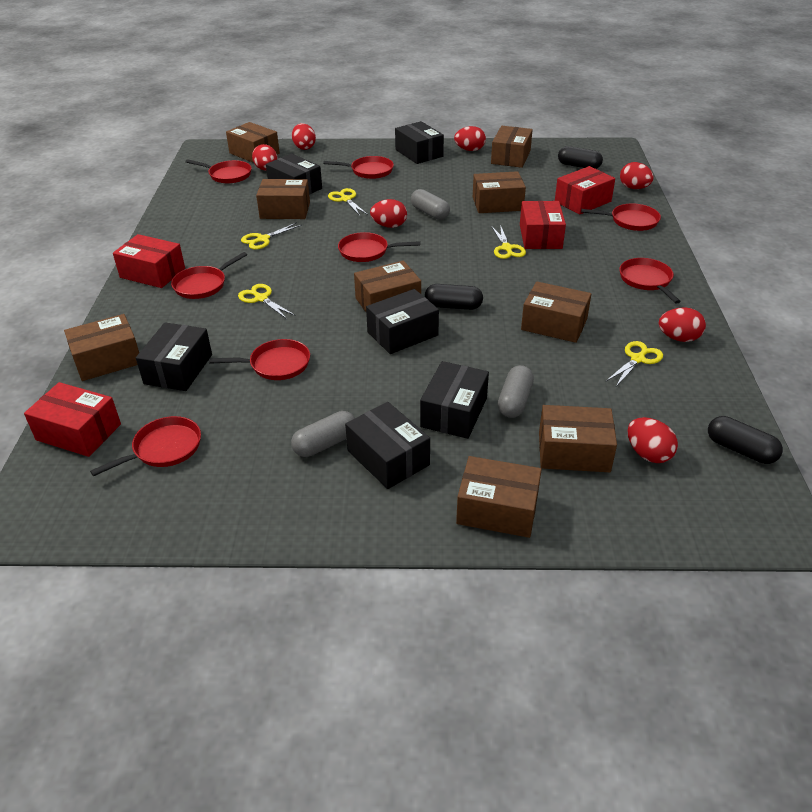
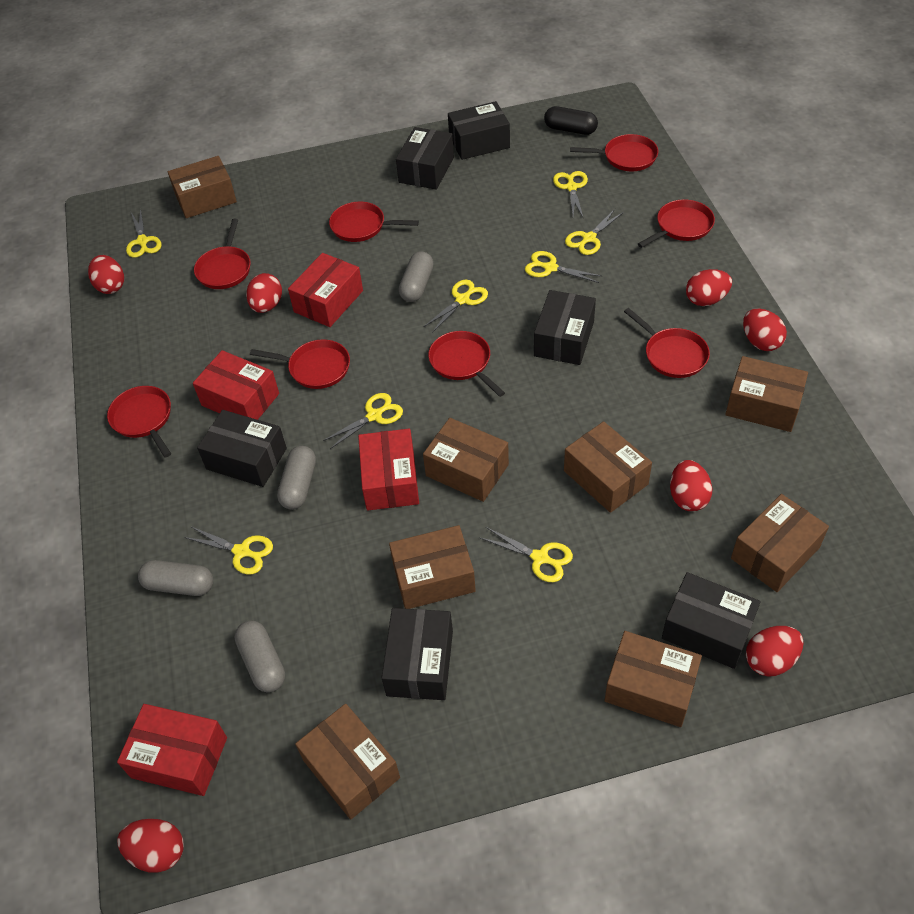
black capsule: 3 -> 1
brown box: 9 -> 8
grey capsule: 3 -> 4
yellow scissors: 5 -> 8

